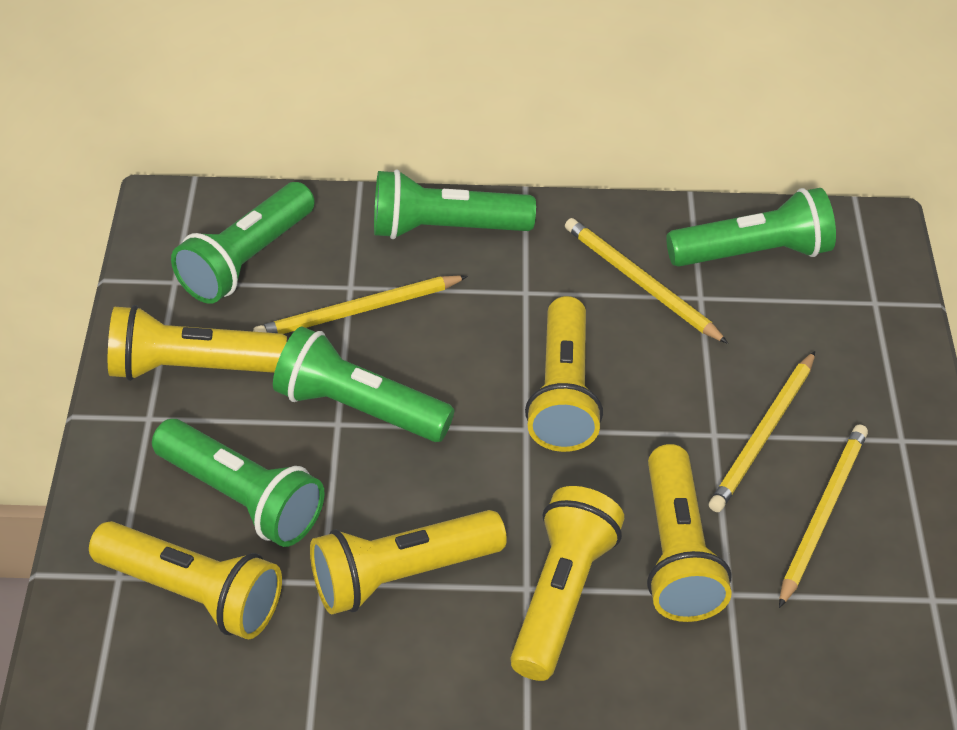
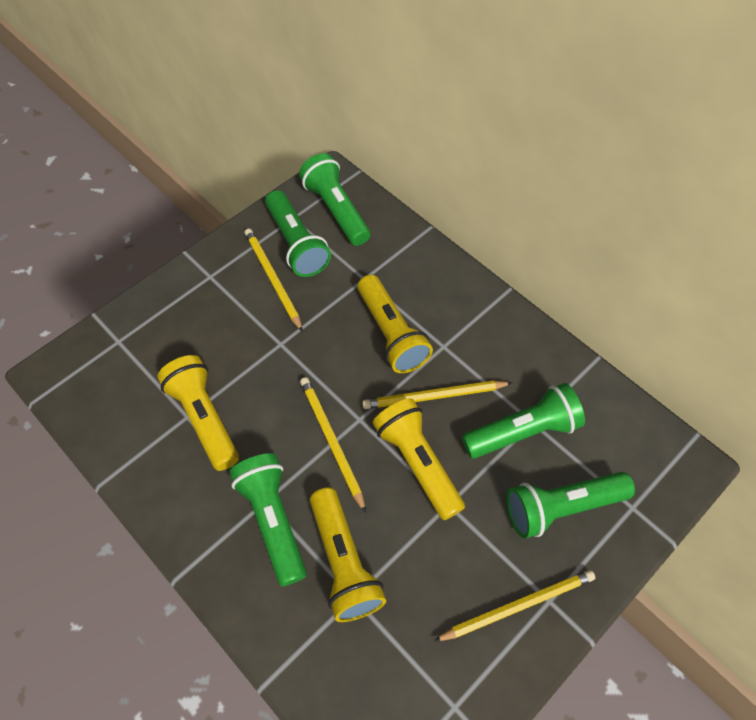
yellow flashlight: 6 -> 4

